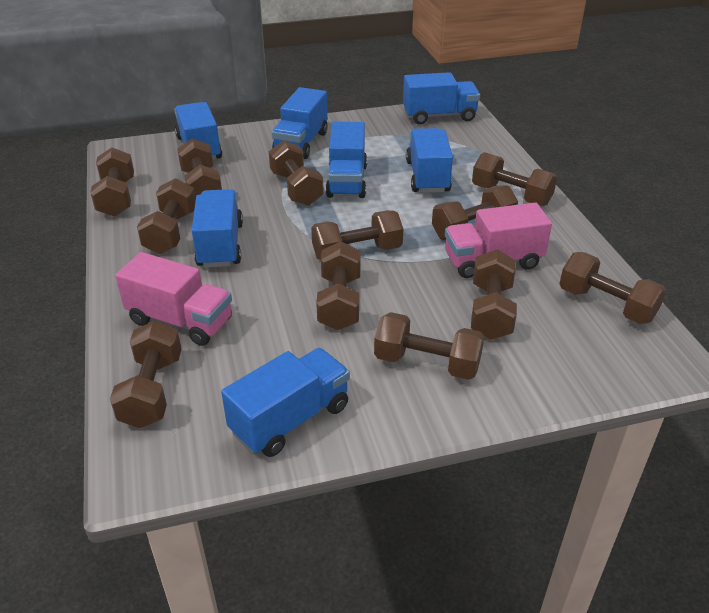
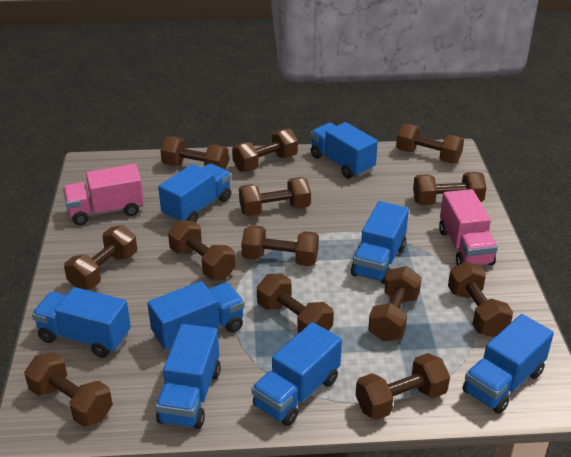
blue truck: 7 -> 8
brown dumbbell: 12 -> 13

